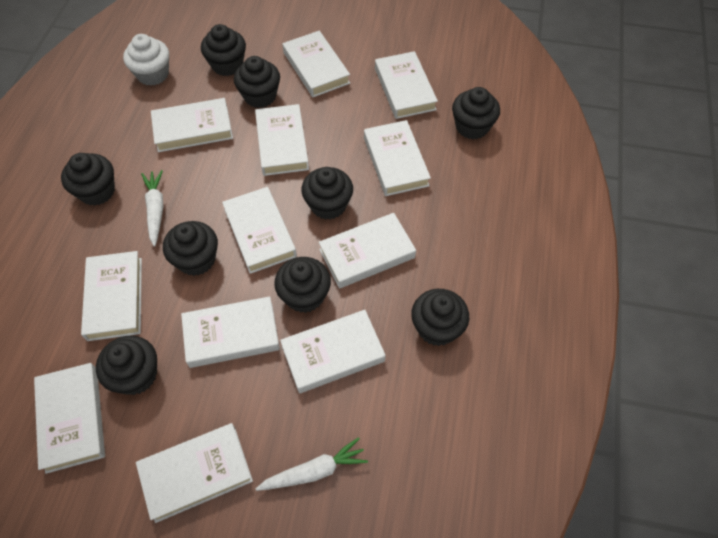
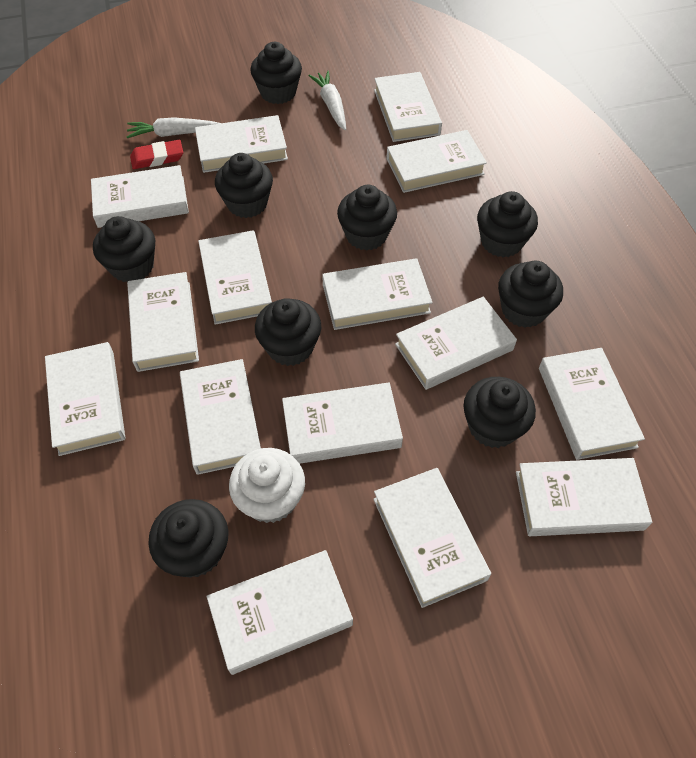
red eraser: 0 -> 1
white book: 12 -> 15

